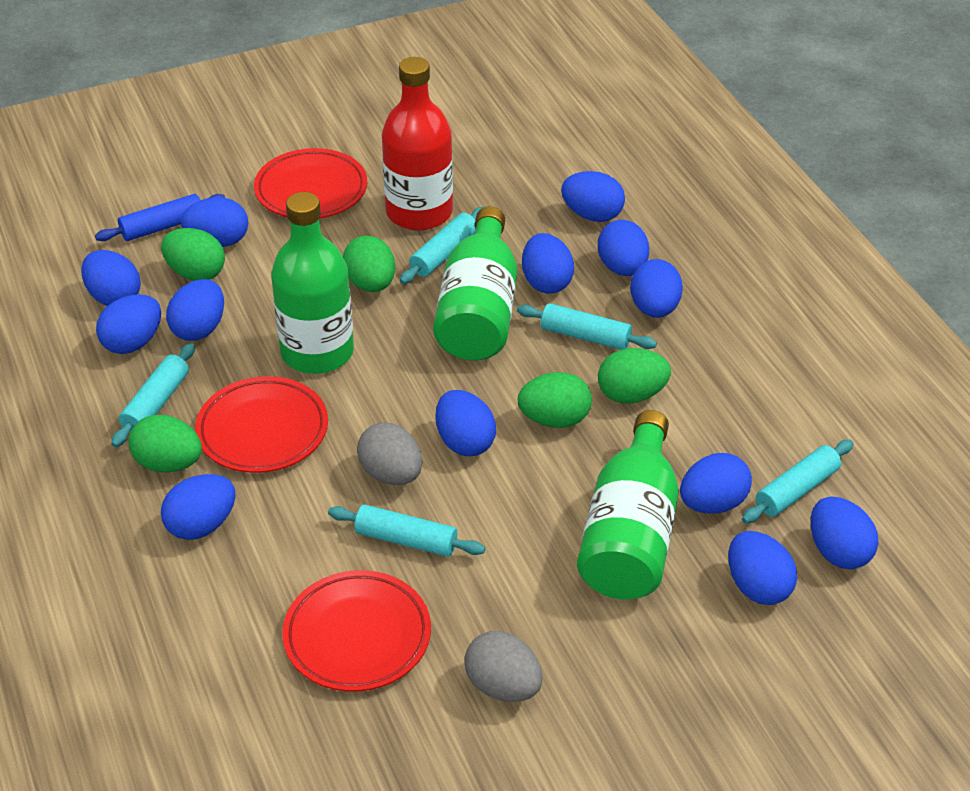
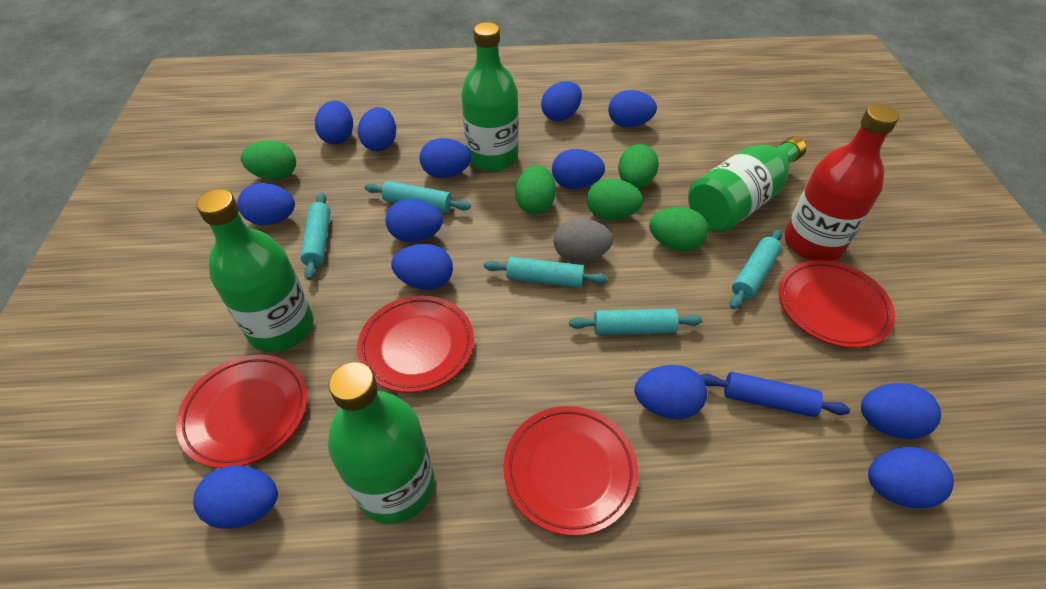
green bottle: 3 -> 4
grey egg: 2 -> 1
red plate: 3 -> 4

